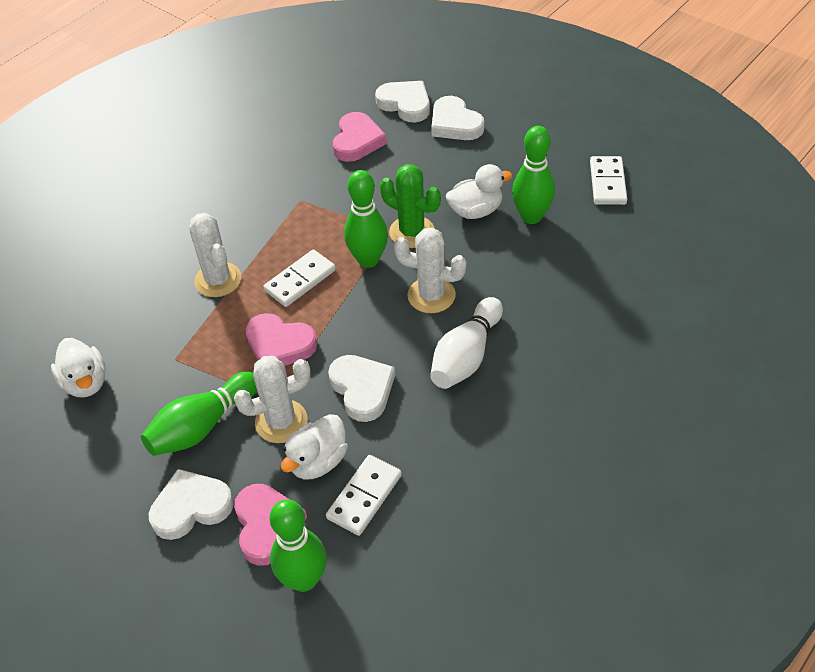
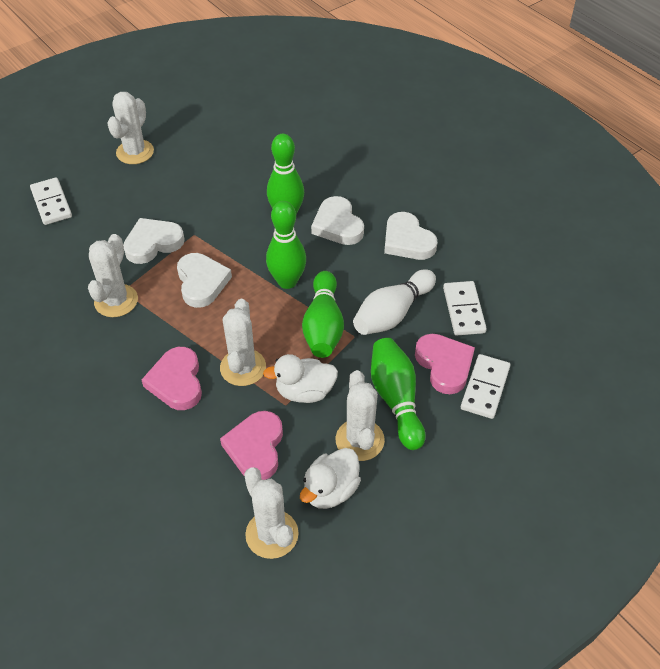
green cactus: 1 -> 0
white cactus: 3 -> 5
white duck: 3 -> 2

